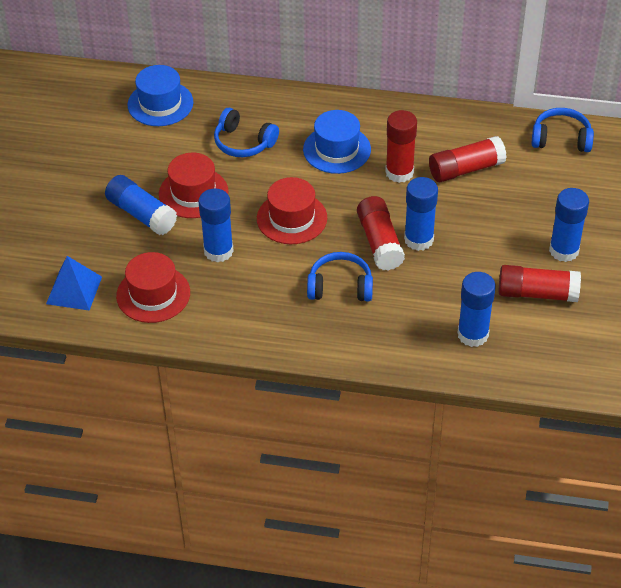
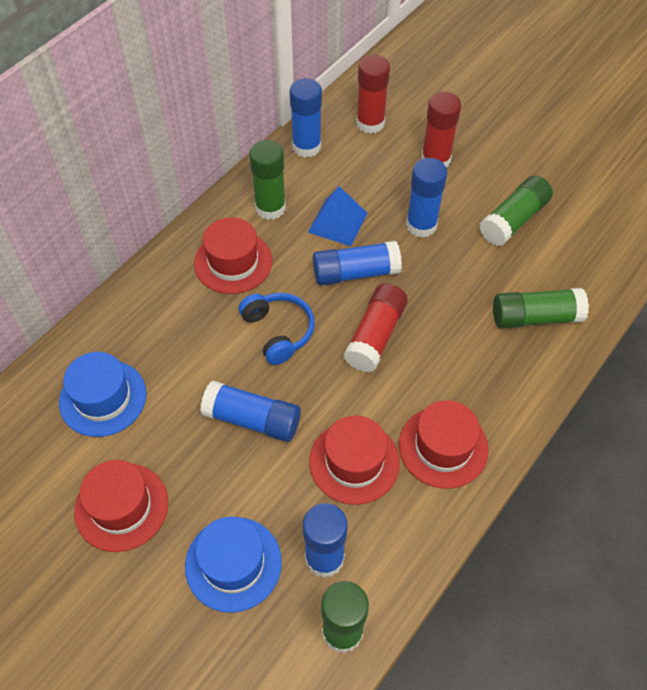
blue headphones: 3 -> 1
green glue stick: 0 -> 4
red glue stick: 4 -> 3
red hat: 3 -> 4

